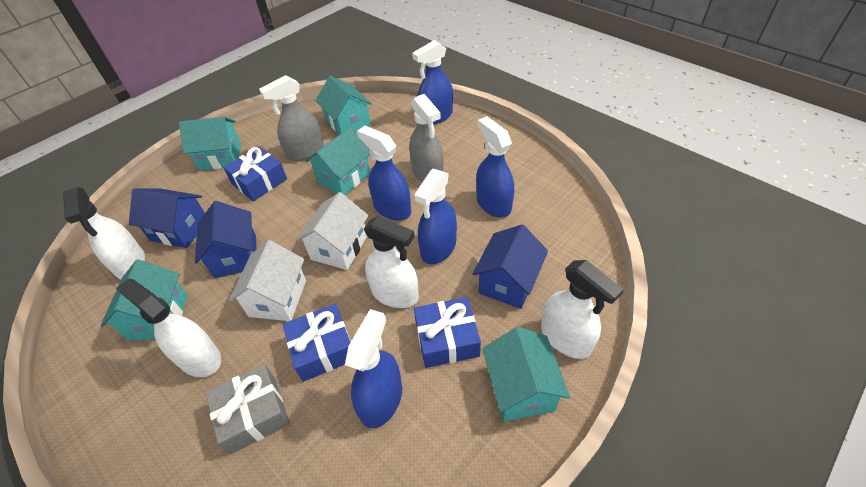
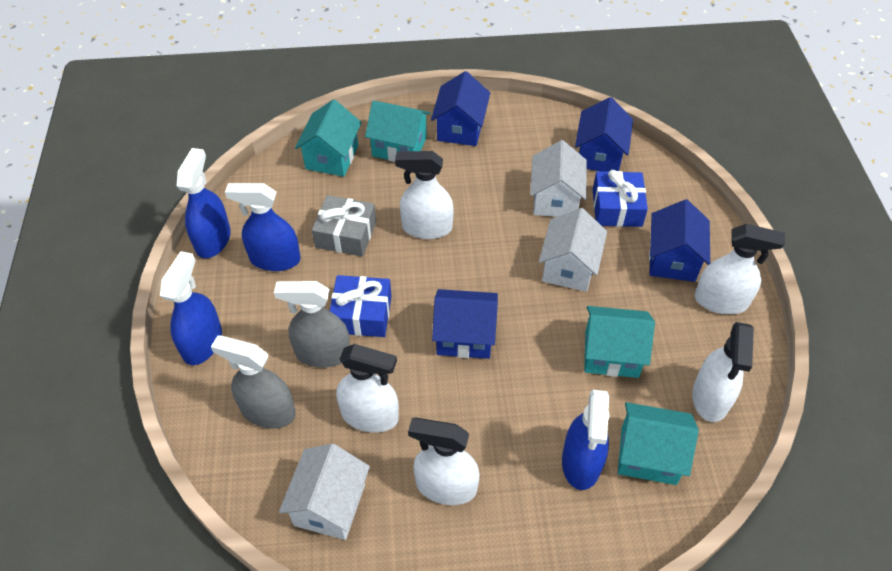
blue gift: 3 -> 2
blue house: 3 -> 4
blue spray bottle: 5 -> 4
turquoise house: 5 -> 4
white house: 2 -> 3
white spray bottle: 4 -> 5

